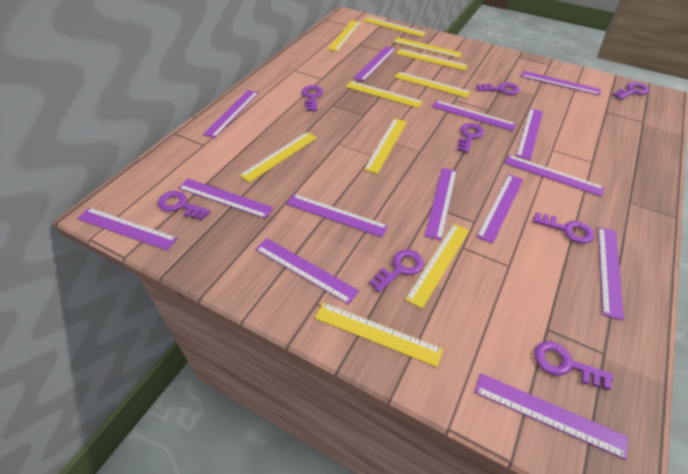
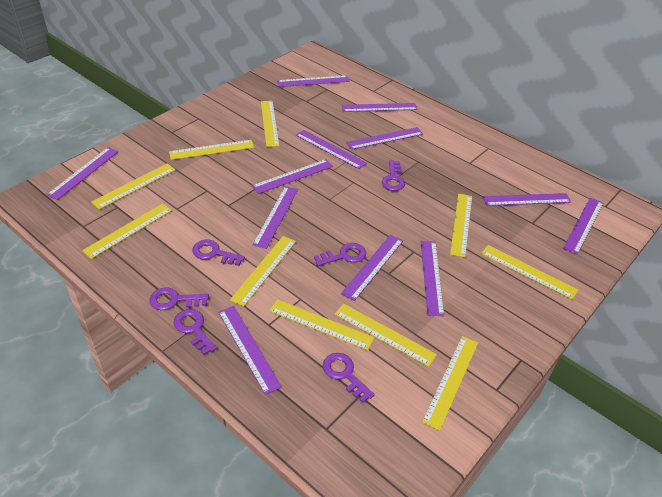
purple key: 8 -> 6
purple ruler: 14 -> 12

